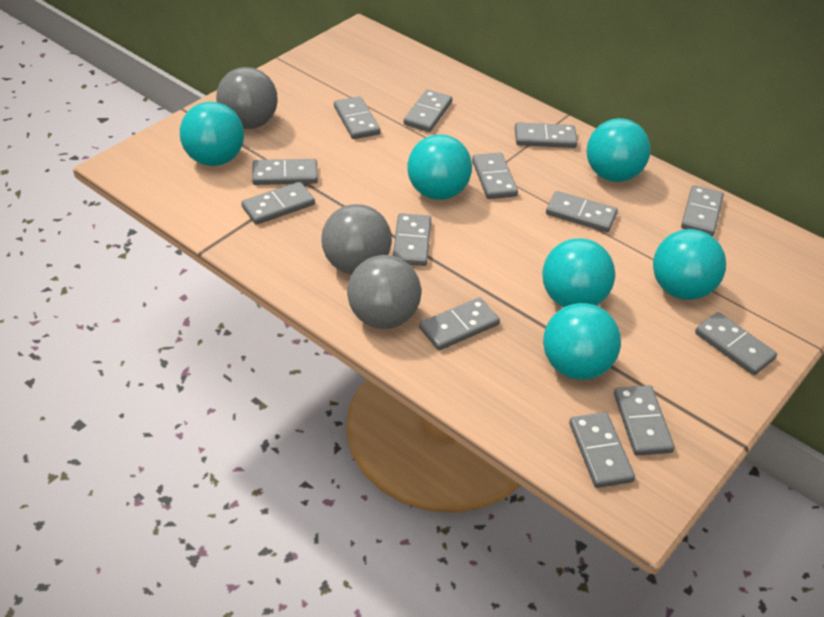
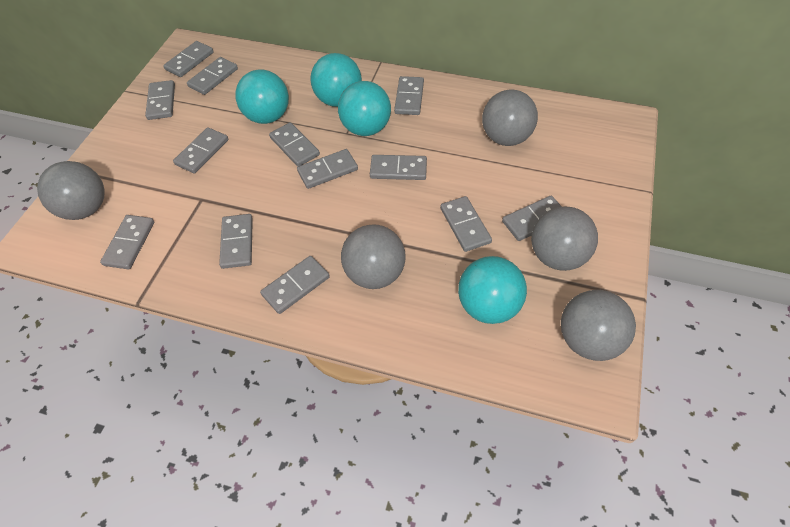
grey ball: 3 -> 5
turquoise ball: 6 -> 4

